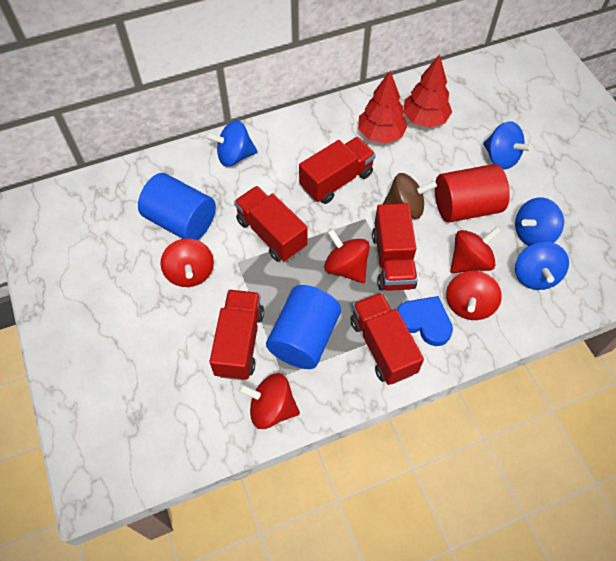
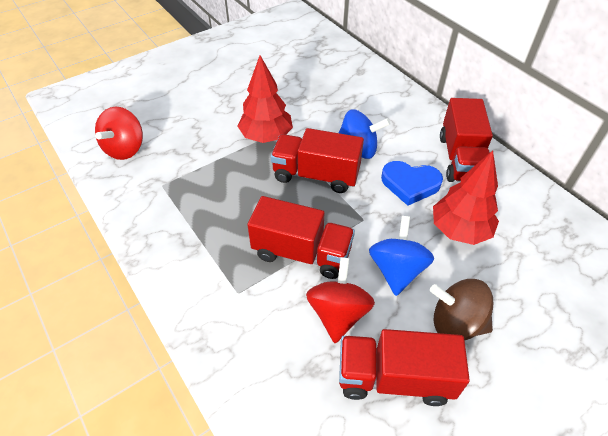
blue cylinder: 2 -> 0
blue spinning top: 4 -> 2
red cylinder: 1 -> 0
red spinning top: 5 -> 2
red truck: 5 -> 4

